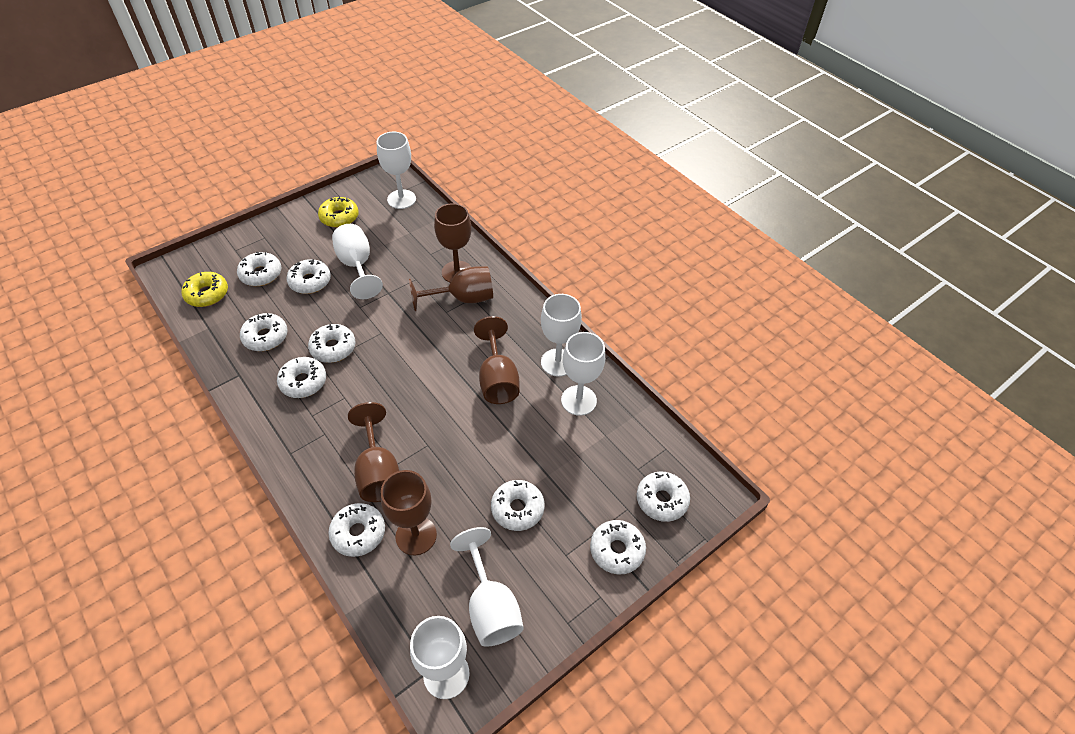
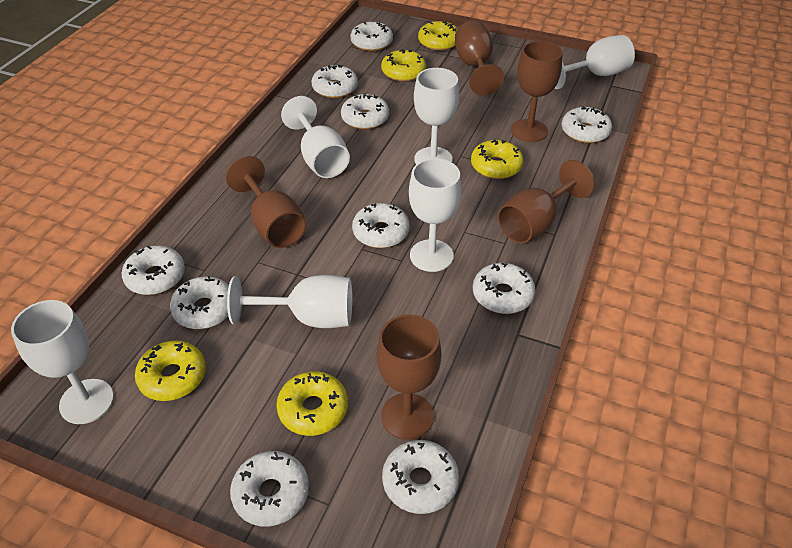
white donut: 9 -> 10
yellow donut: 2 -> 5

